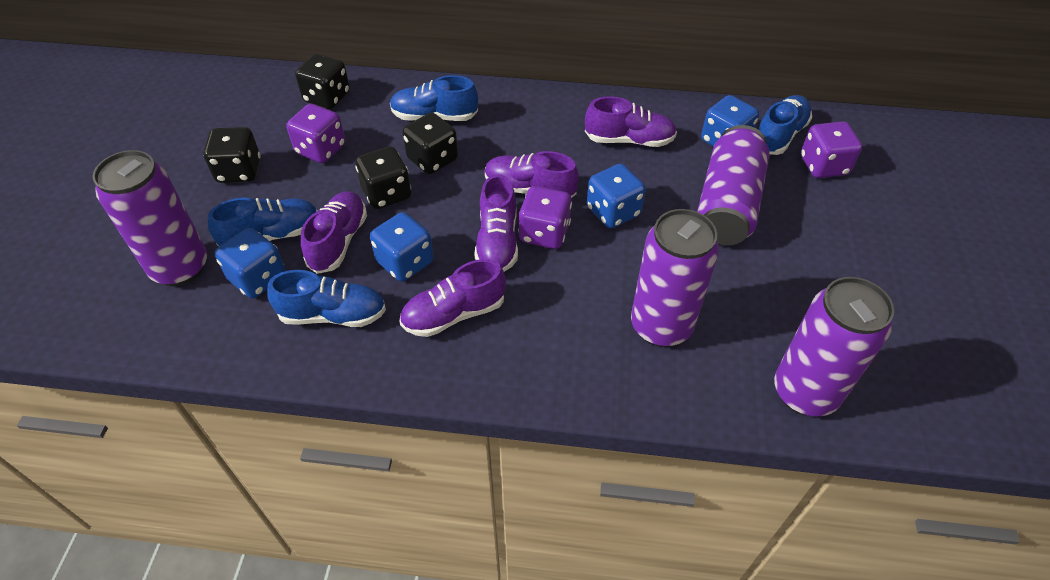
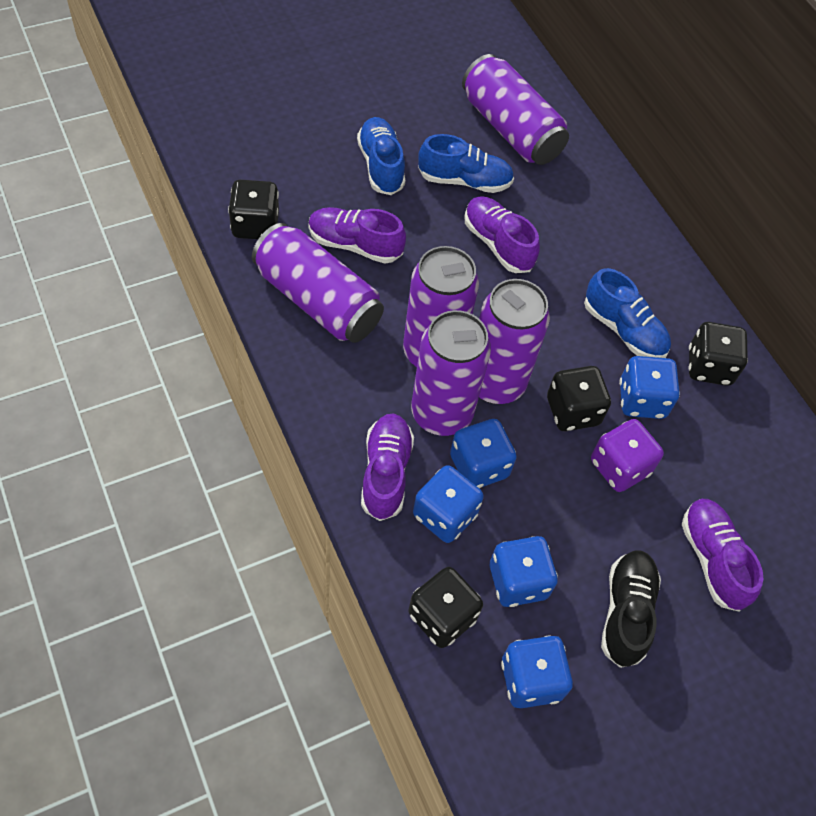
black shoe: 0 -> 1
blue dice: 4 -> 5
blue shoe: 4 -> 3
purple can: 4 -> 5
purple dice: 3 -> 1
purple shoe: 5 -> 4

